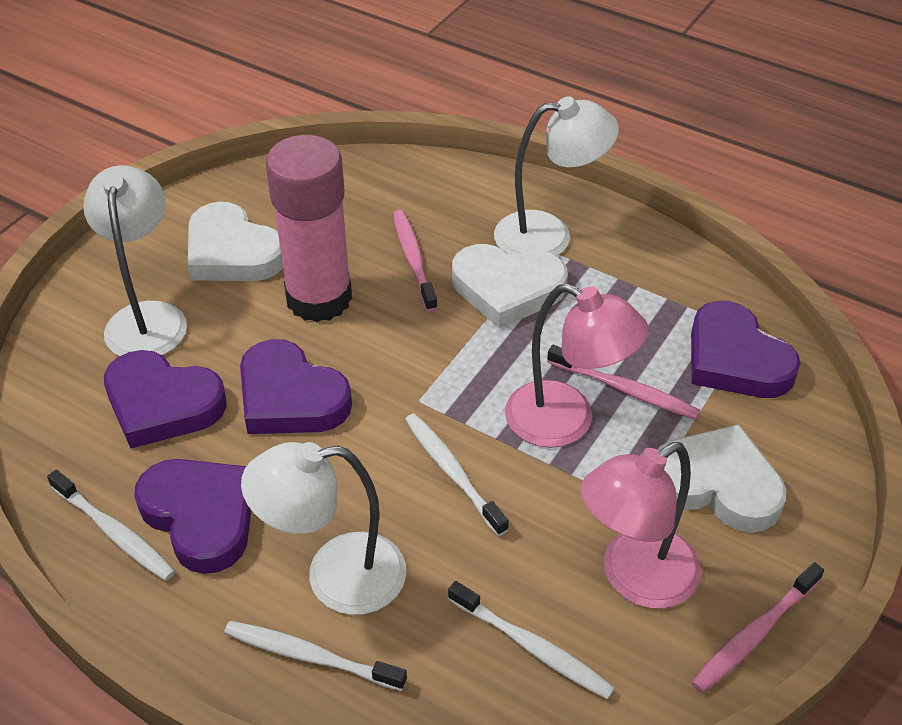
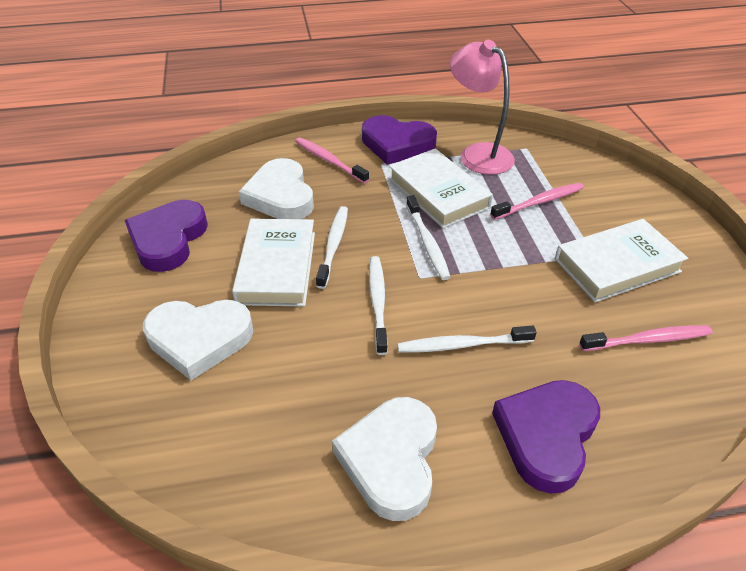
pink glue stick: 1 -> 0
pink lamp: 2 -> 1
purple heart: 4 -> 3
white book: 0 -> 3
white lamp: 3 -> 0

